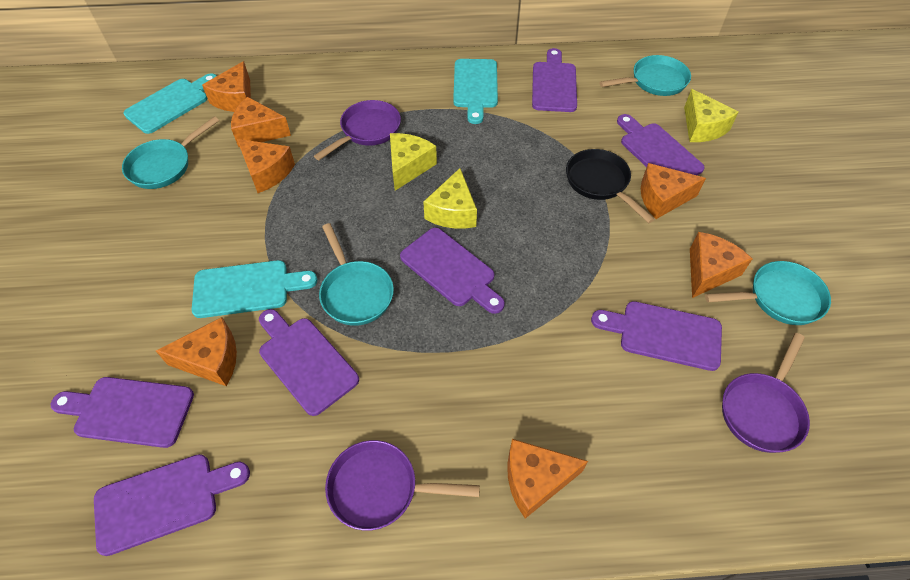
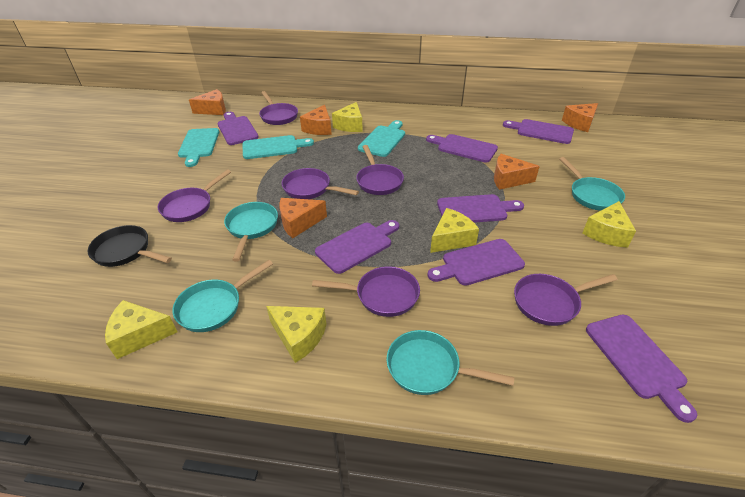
orange cheese: 7 -> 5
purple pan: 3 -> 6
yellow cheese: 3 -> 5

